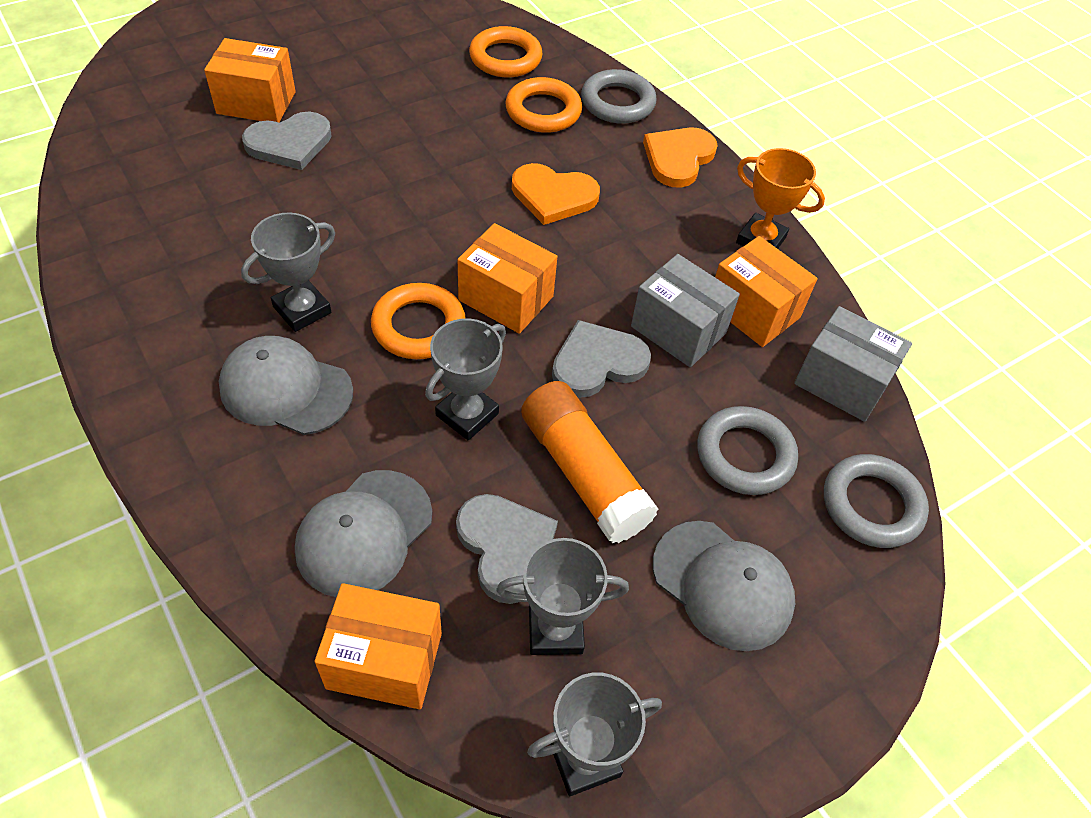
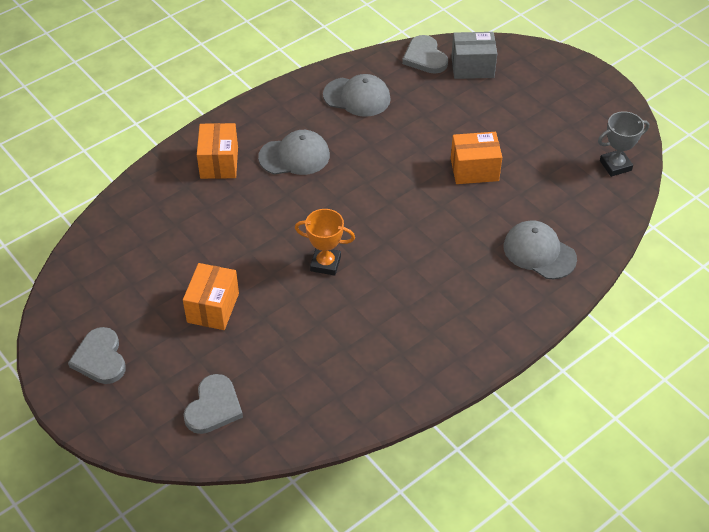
grey box: 2 -> 1
grey ring: 3 -> 0
grey trophy: 4 -> 1
orange box: 4 -> 3
orange glue stick: 1 -> 0
orange heart: 2 -> 0
orange ring: 3 -> 0

